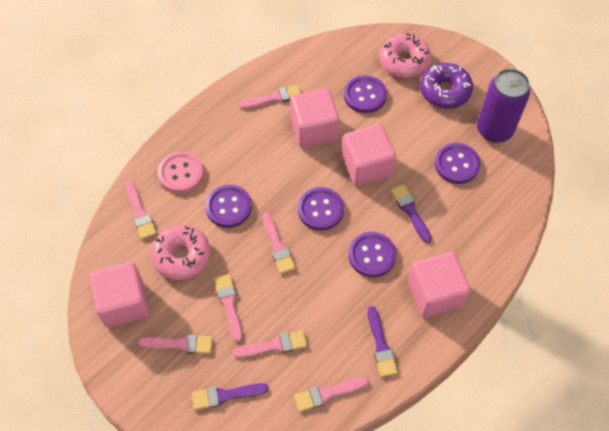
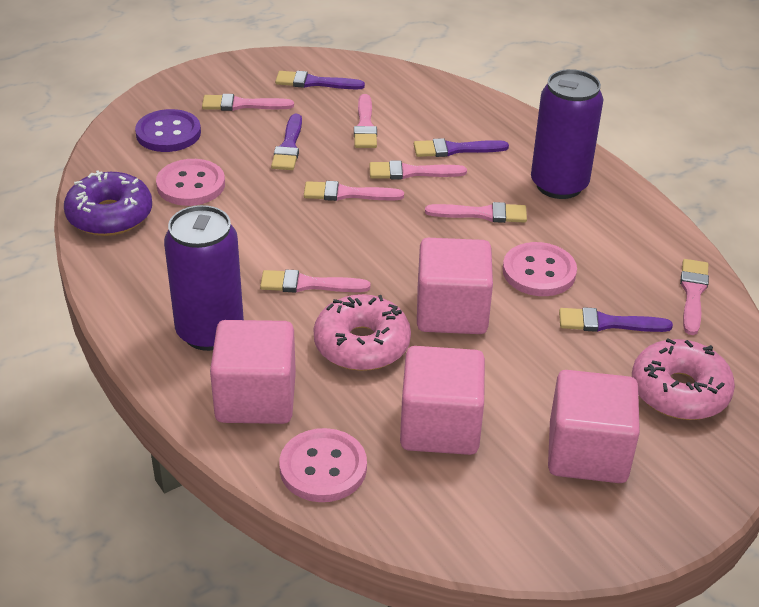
pink button: 1 -> 3
purple brush: 3 -> 4
purple button: 5 -> 1
purple can: 1 -> 2

